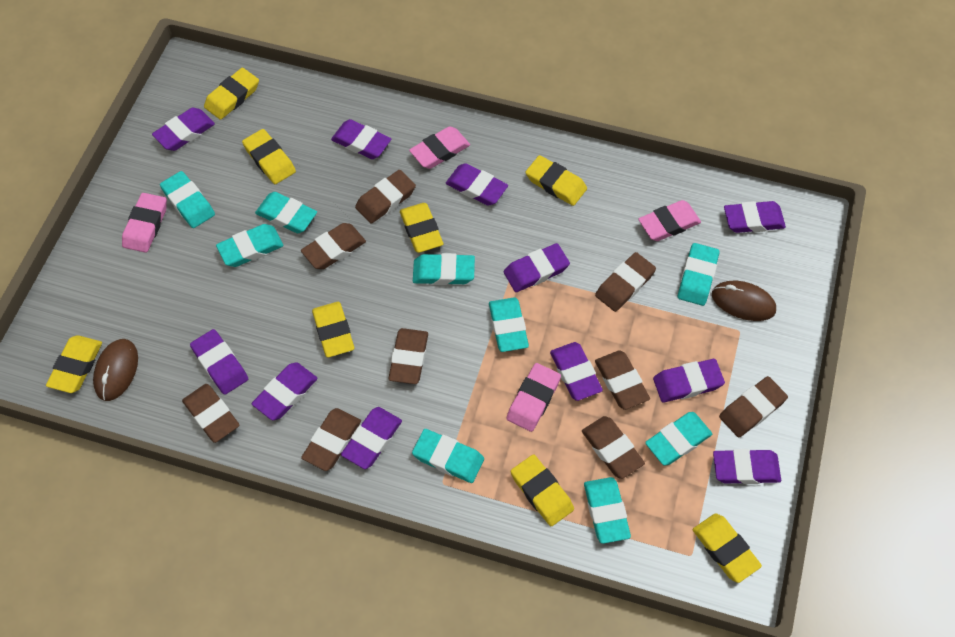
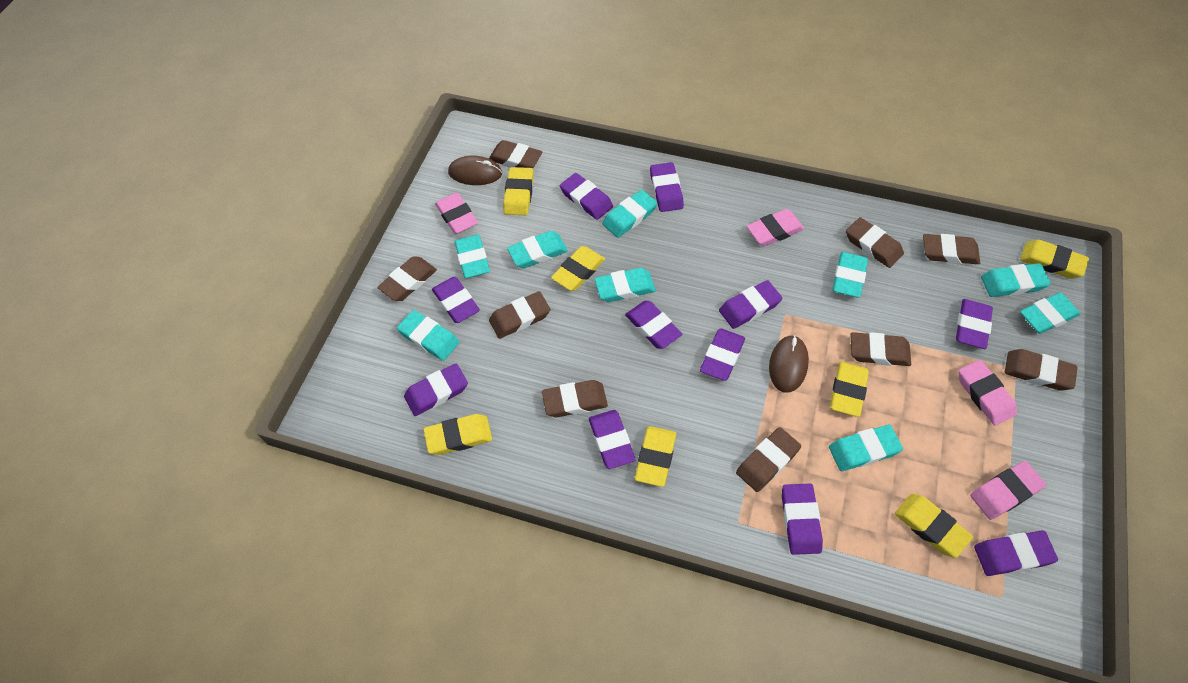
yellow eraser: 8 -> 7

